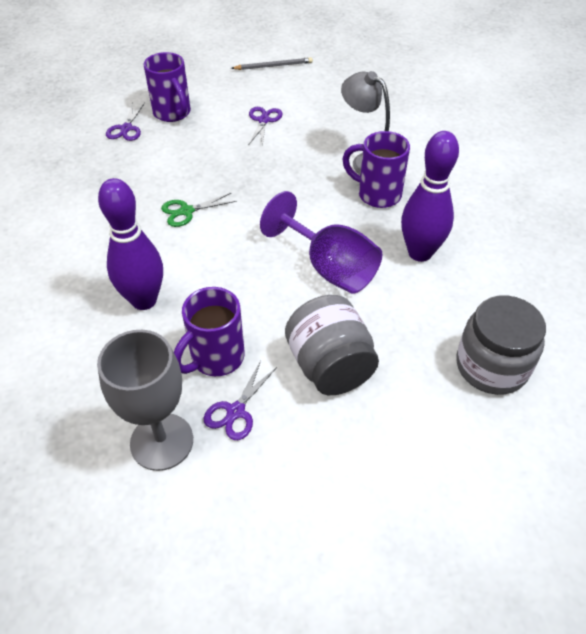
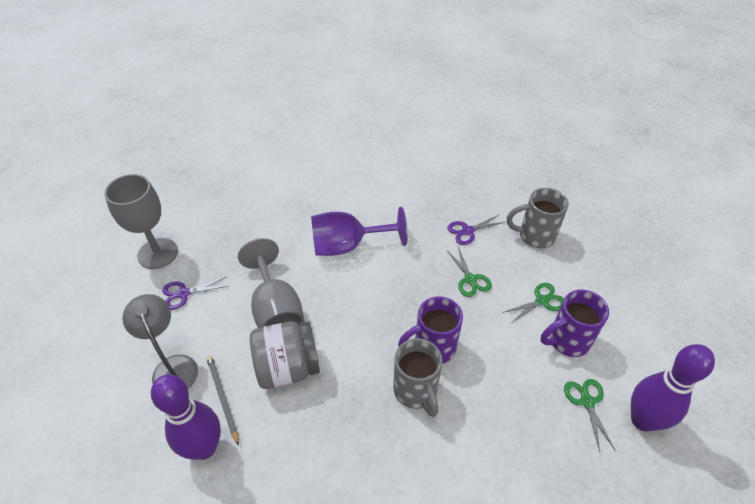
green scissors: 1 -> 3
grey goblet: 1 -> 2
grey jar: 2 -> 1
grey mug: 0 -> 2
purple mug: 3 -> 2
purple scissors: 3 -> 2

